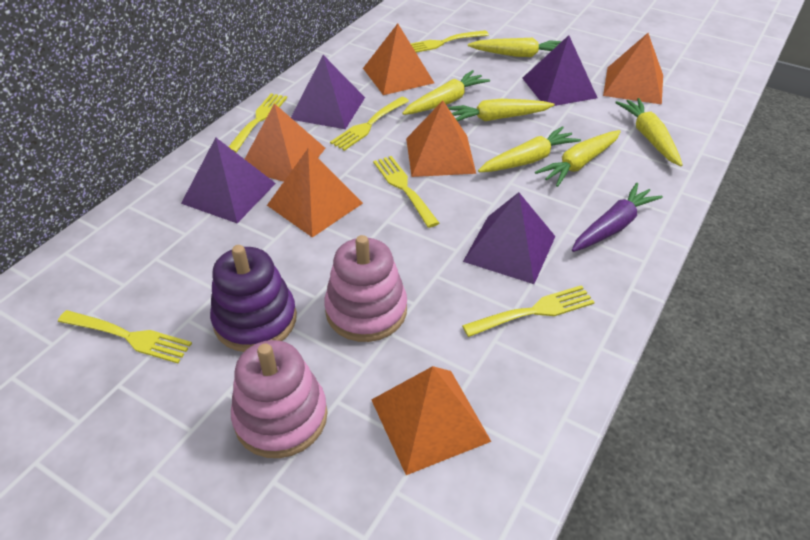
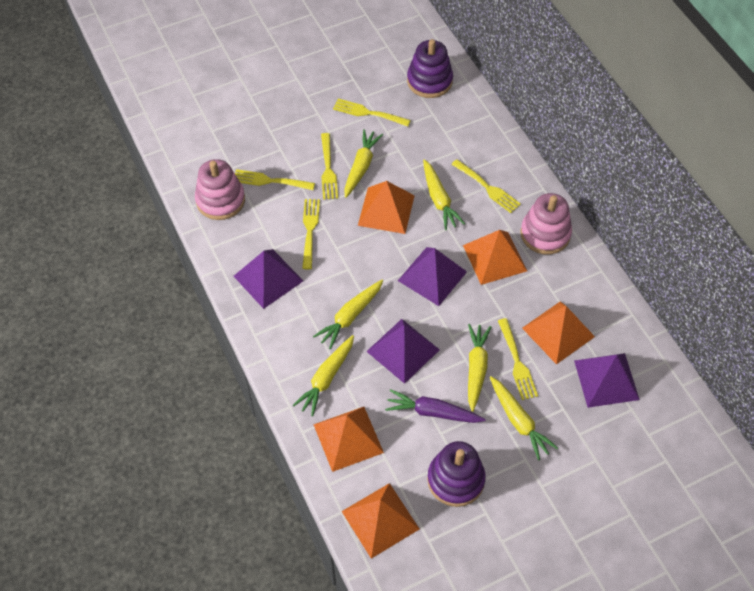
orange pyramid: 6 -> 5
purple stacking toy: 1 -> 2

